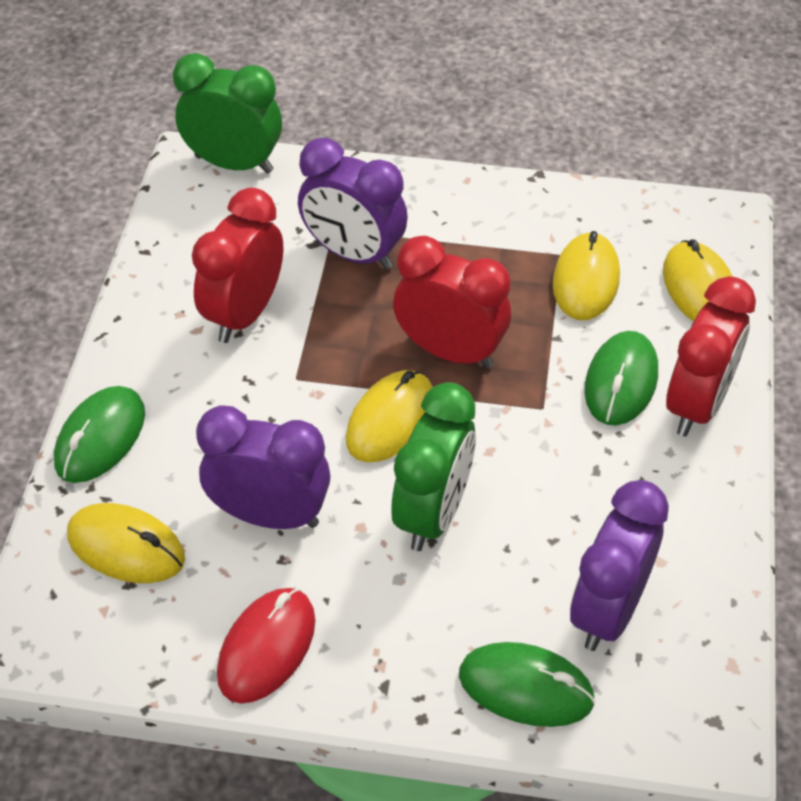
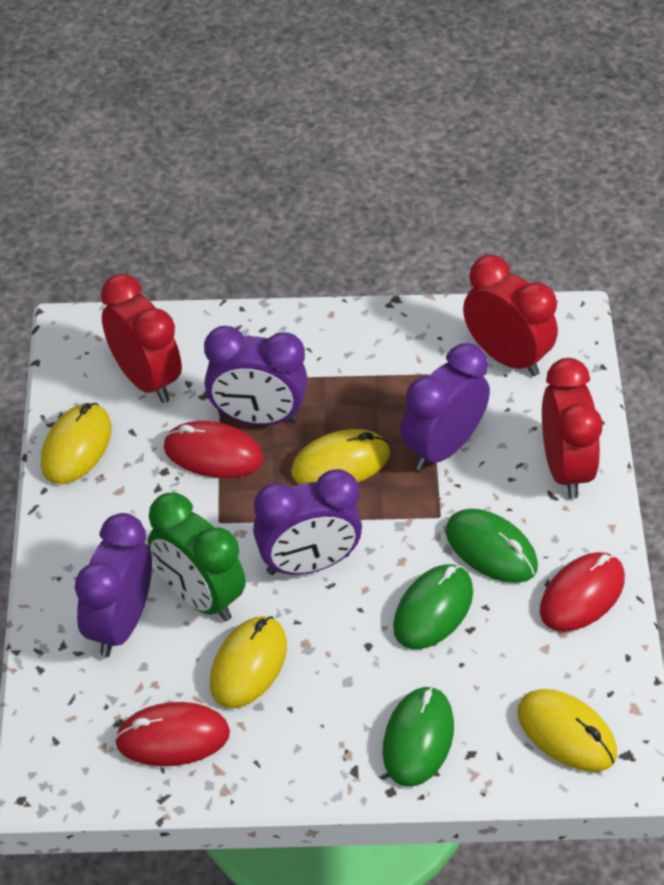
green clock: 2 -> 1
purple clock: 3 -> 4
red mouse: 1 -> 3

